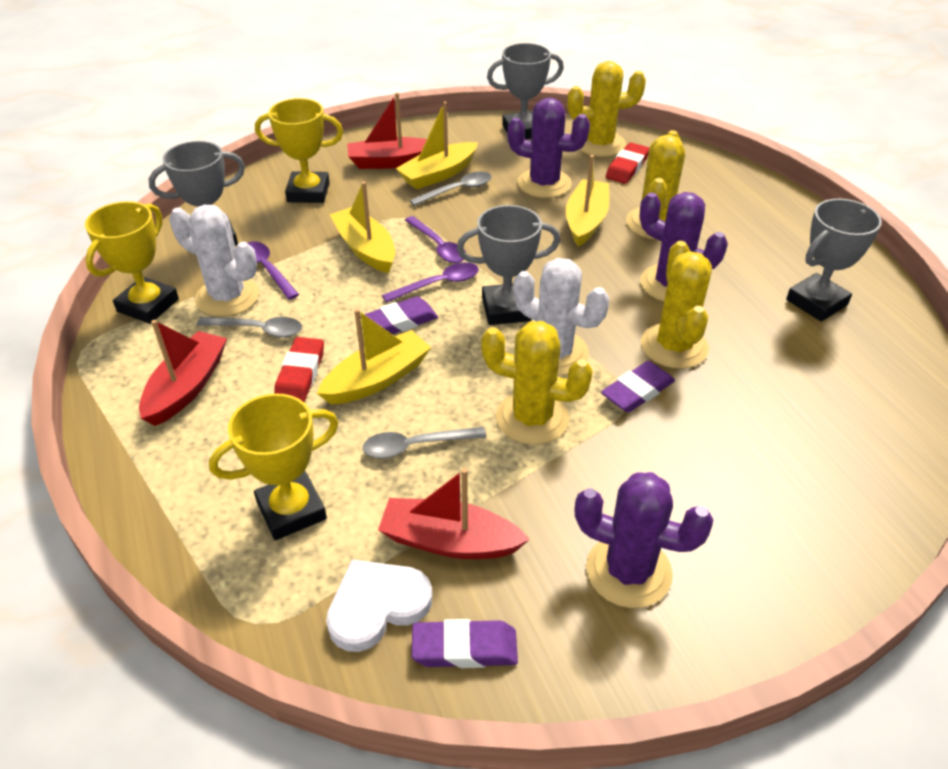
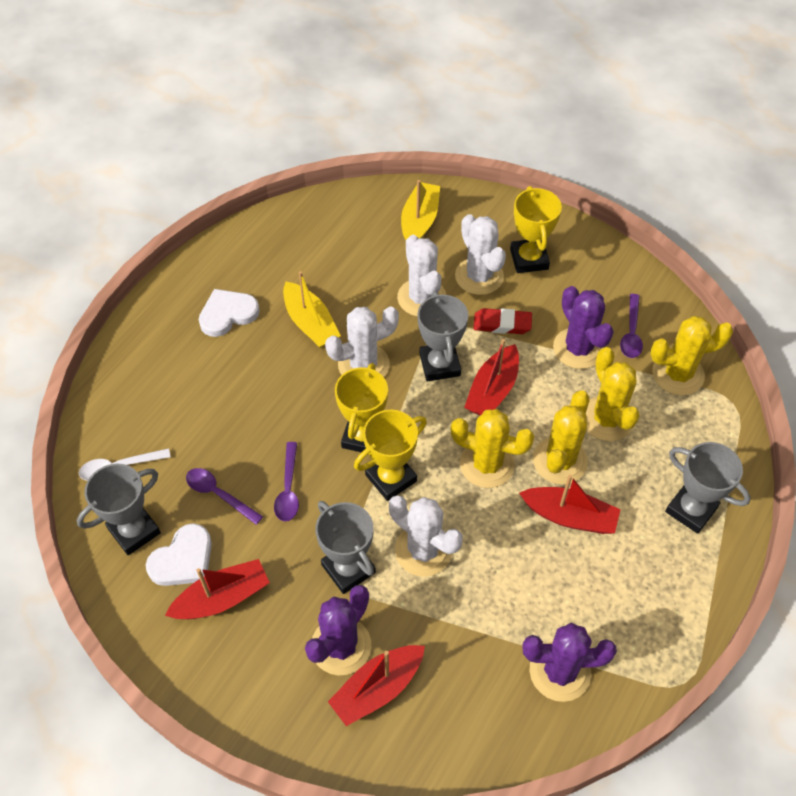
grey spoon: 3 -> 0
purple eraser: 3 -> 0
red boat: 3 -> 4
red eraser: 2 -> 1
white cactus: 2 -> 4
white heart: 1 -> 2
white spoon: 0 -> 1
yellow boat: 4 -> 2

